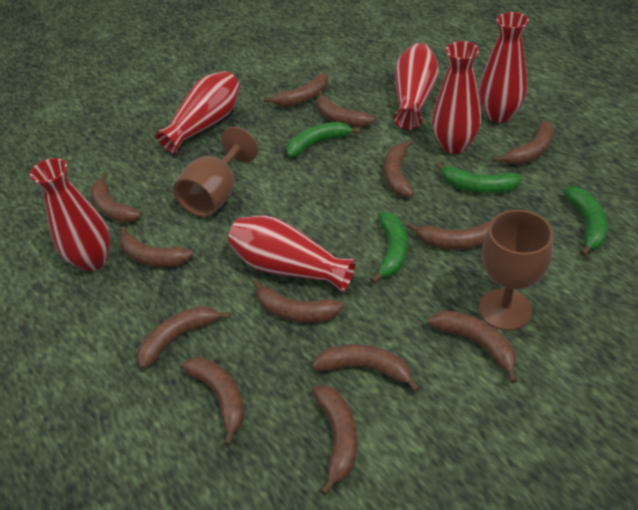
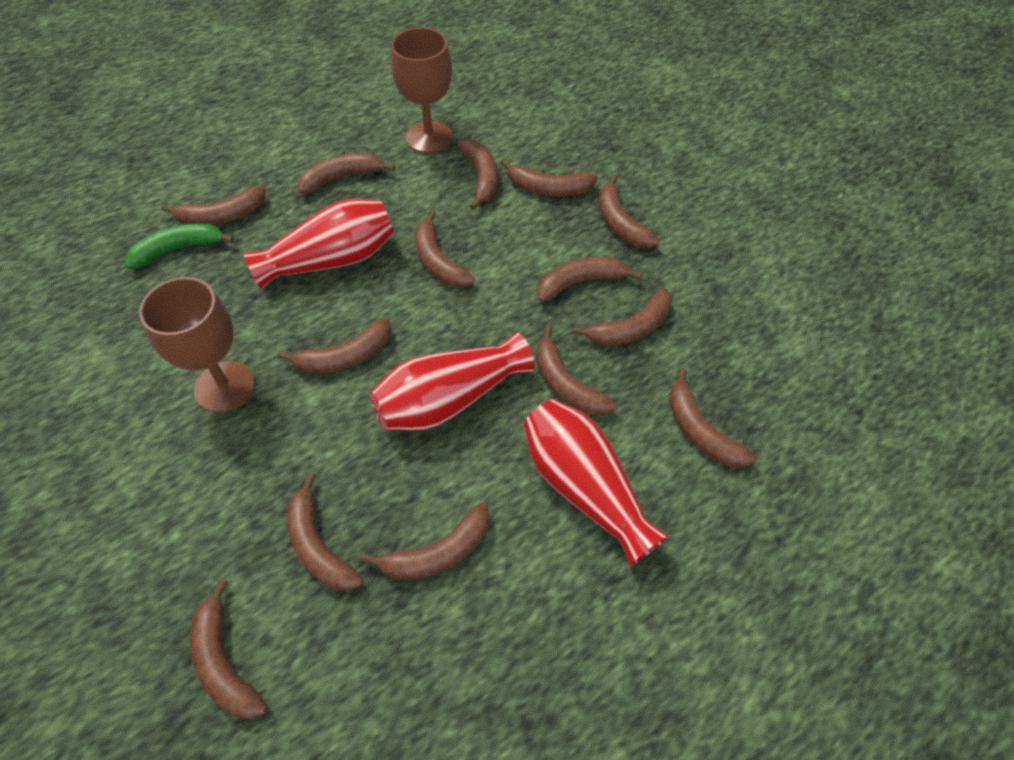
brown banana: 13 -> 14
green banana: 4 -> 1
red vase: 6 -> 3

